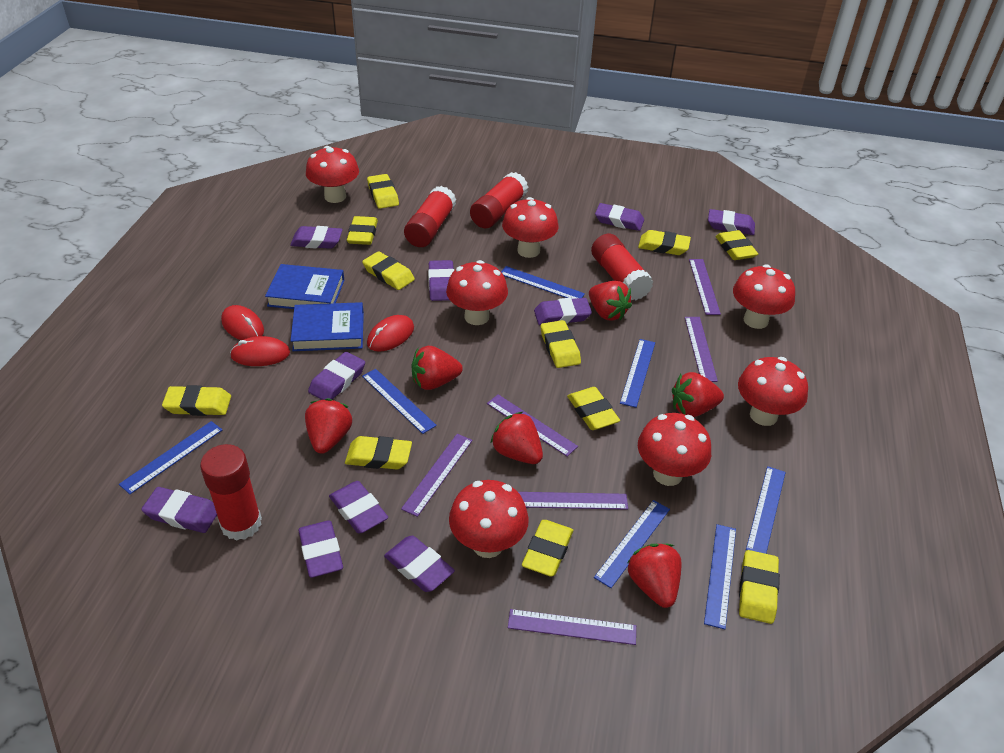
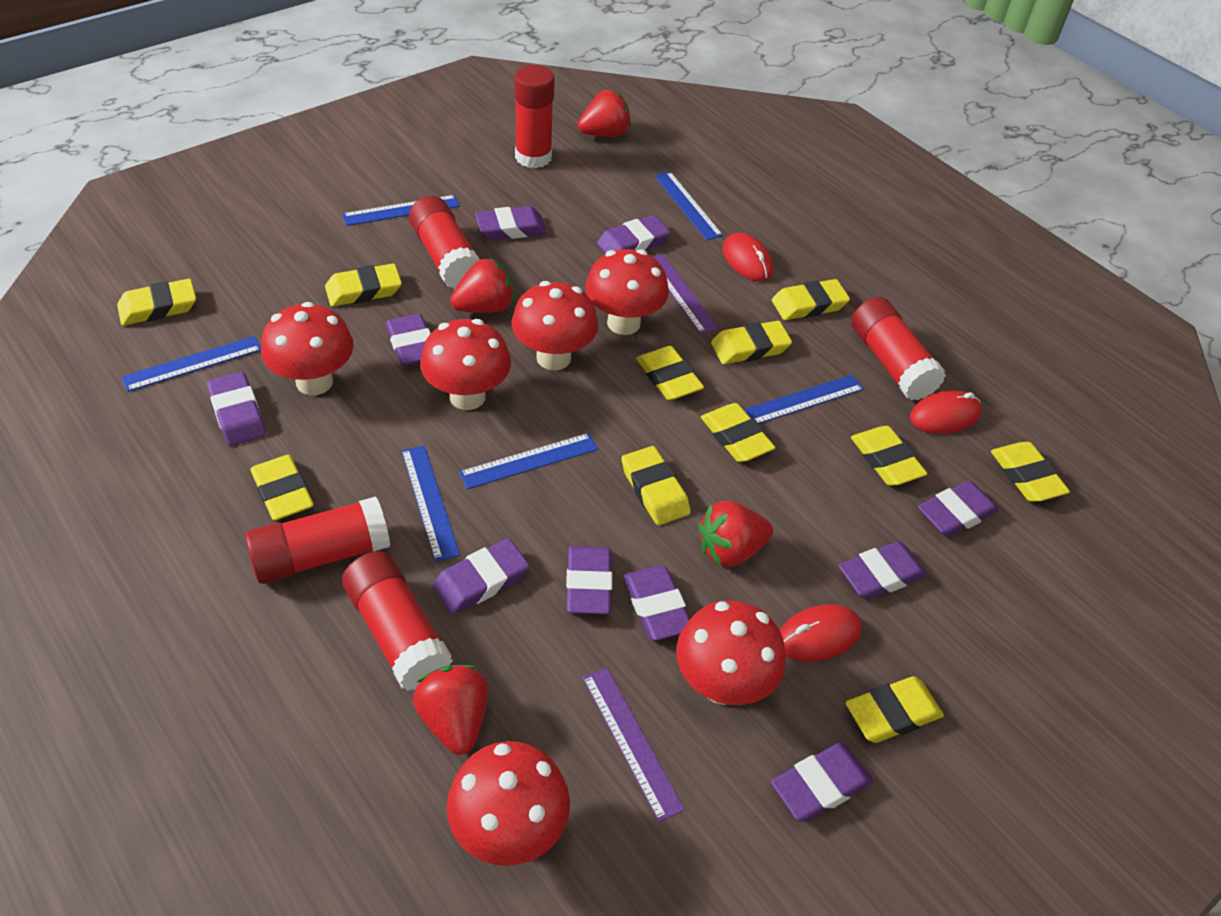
blue book: 2 -> 0
blue ruler: 7 -> 6
purple ruler: 6 -> 2
red glue stick: 4 -> 5
red mushroom: 7 -> 6
red strawberry: 6 -> 4

